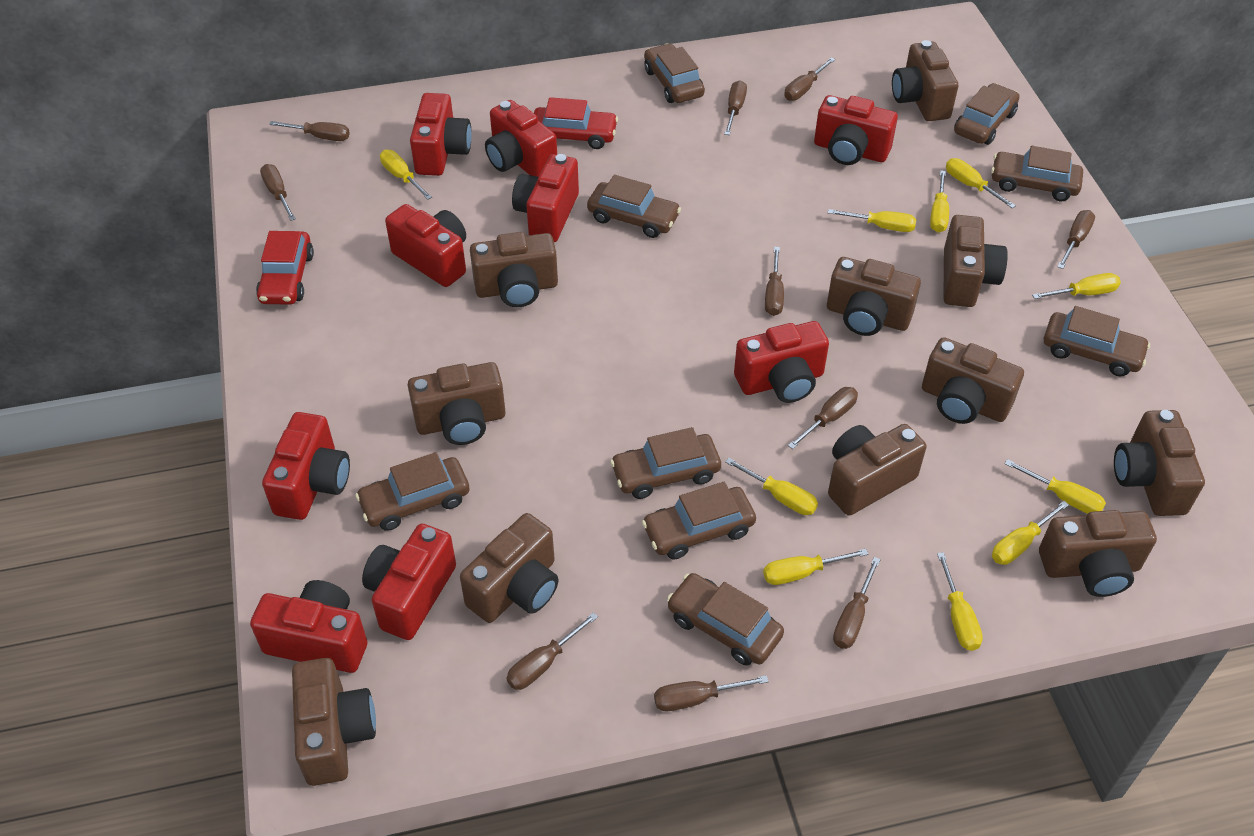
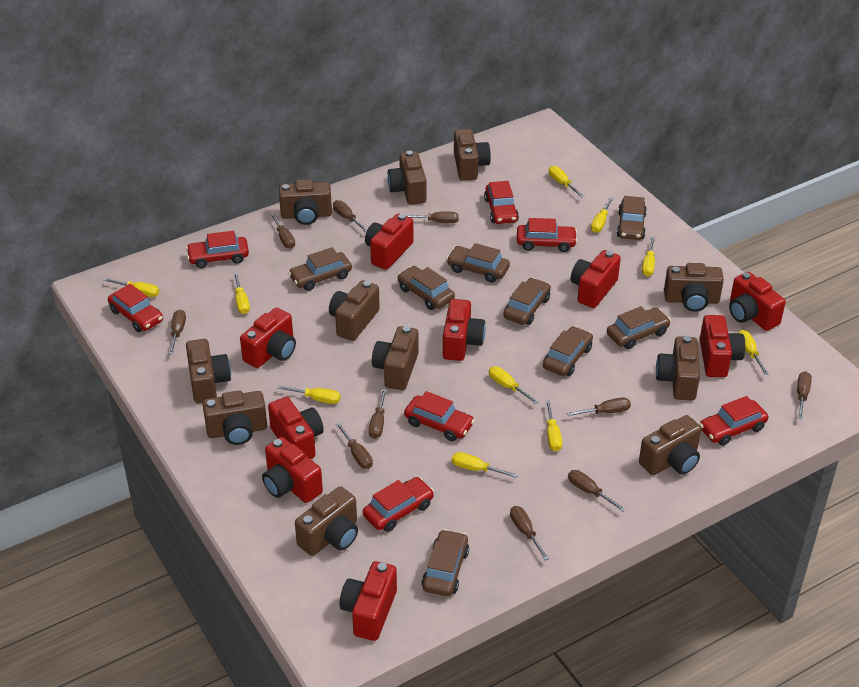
brown car: 9 -> 8
red car: 2 -> 7

